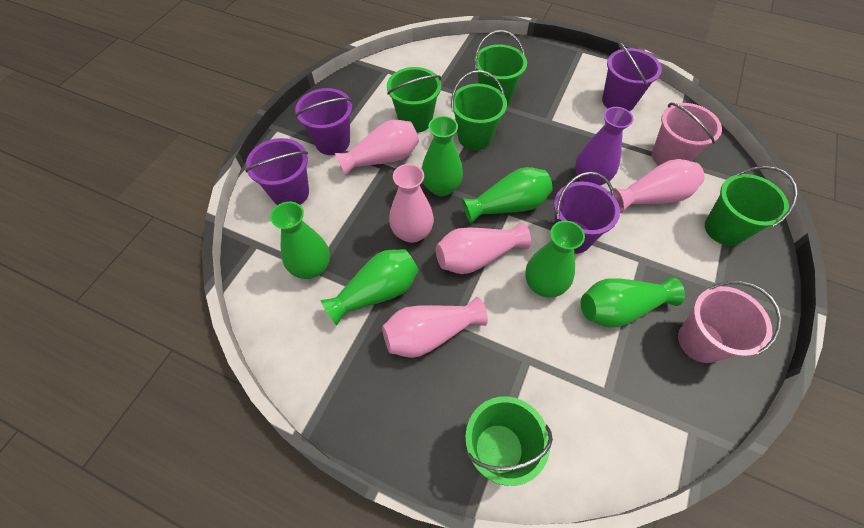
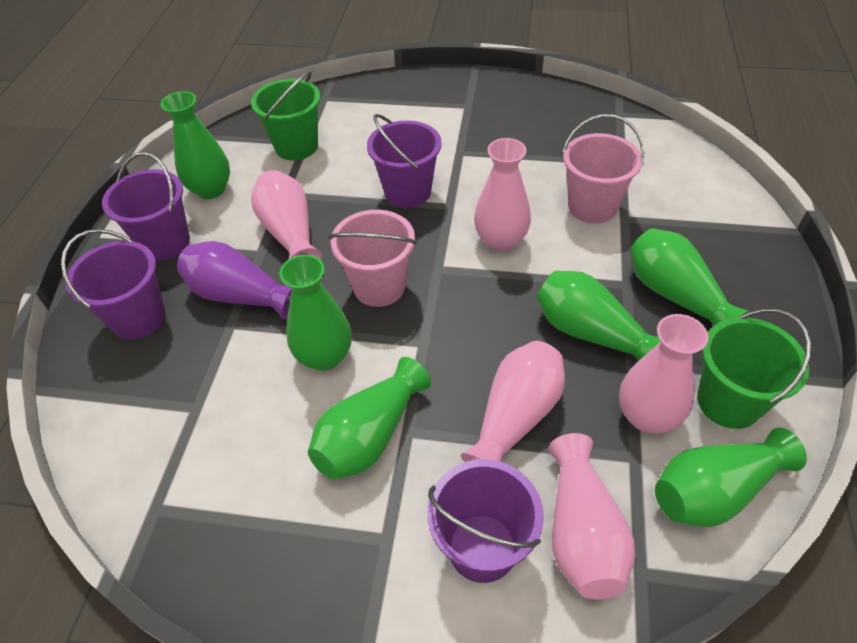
green bucket: 5 -> 2

